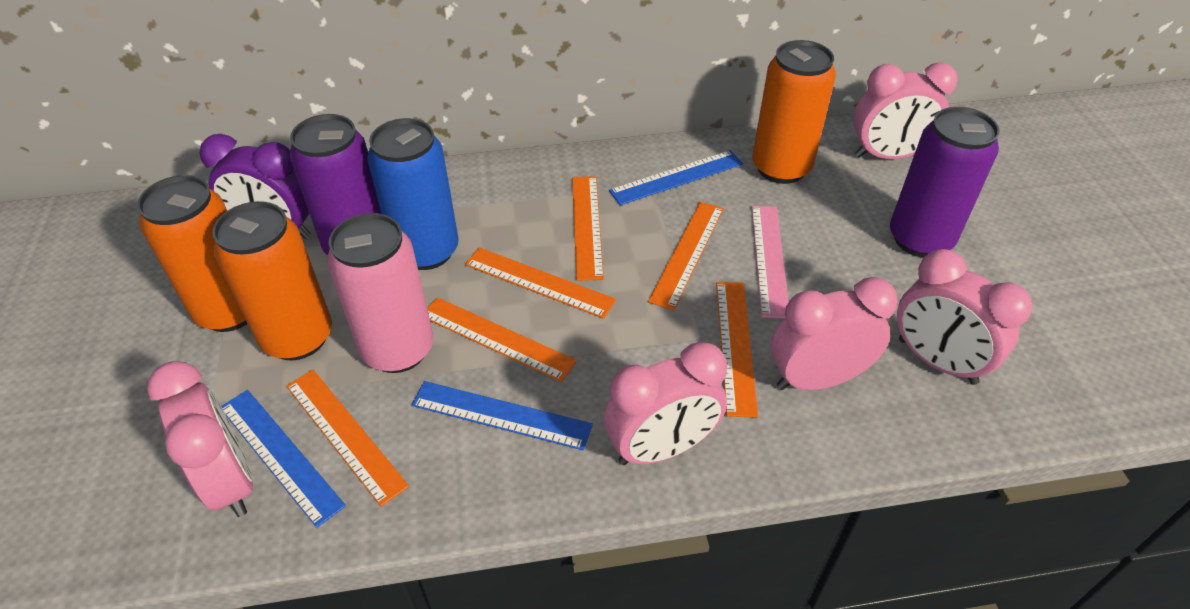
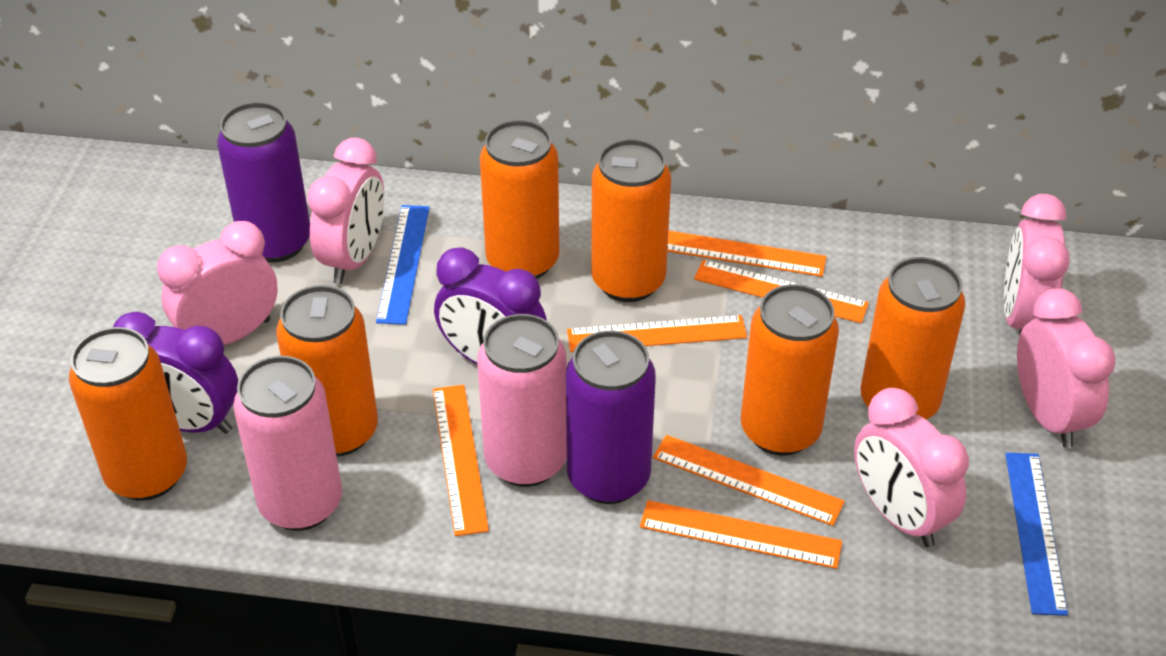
blue can: 1 -> 0
blue ruler: 3 -> 2
orange can: 3 -> 6
pink can: 1 -> 2
pink ruler: 1 -> 0
purple clock: 1 -> 2

